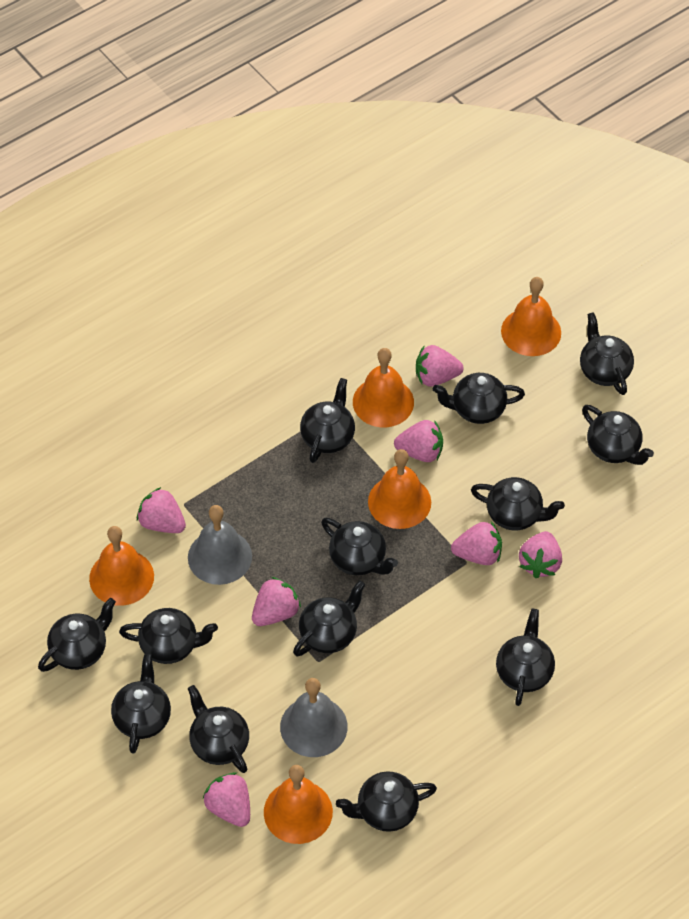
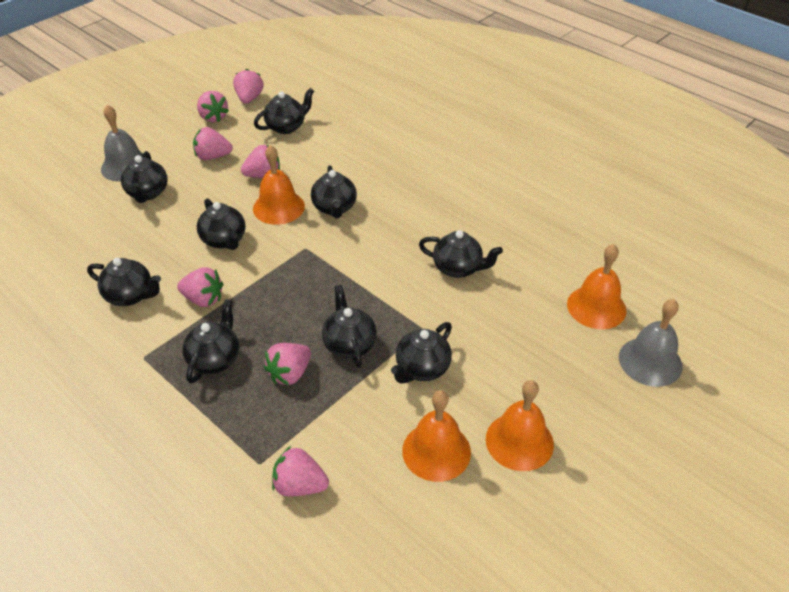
black teapot: 13 -> 9
orange bell: 5 -> 4

